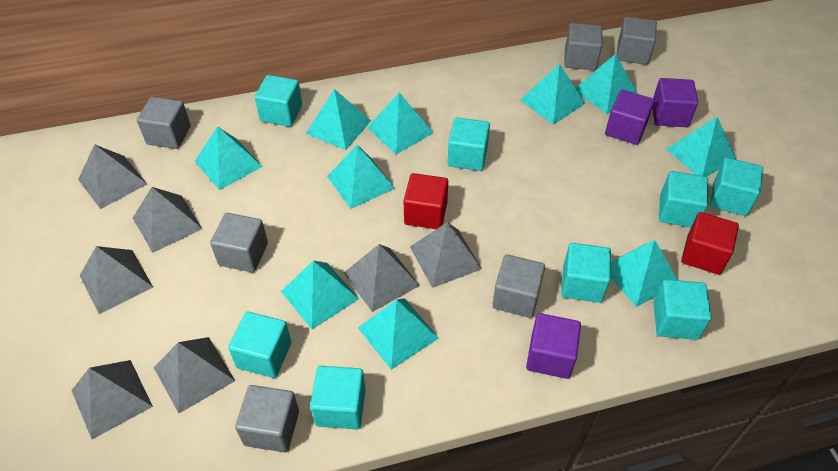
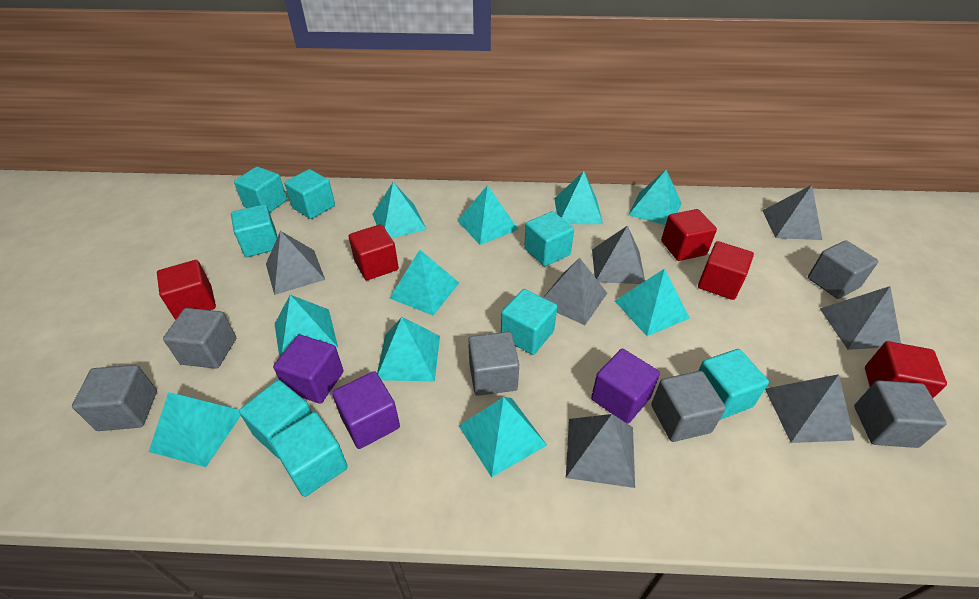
red cube: 2 -> 5

